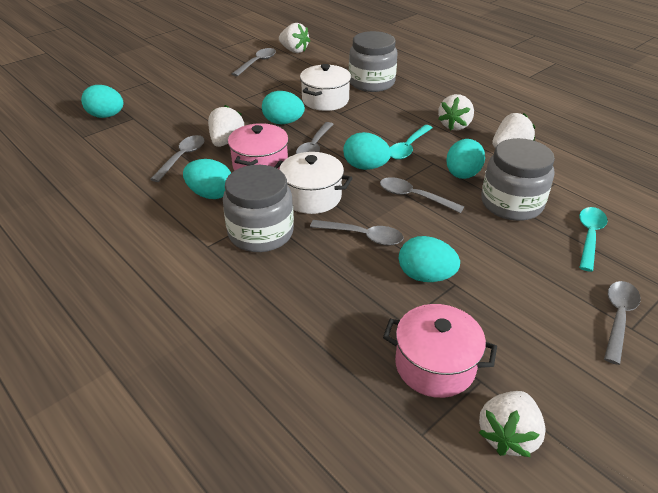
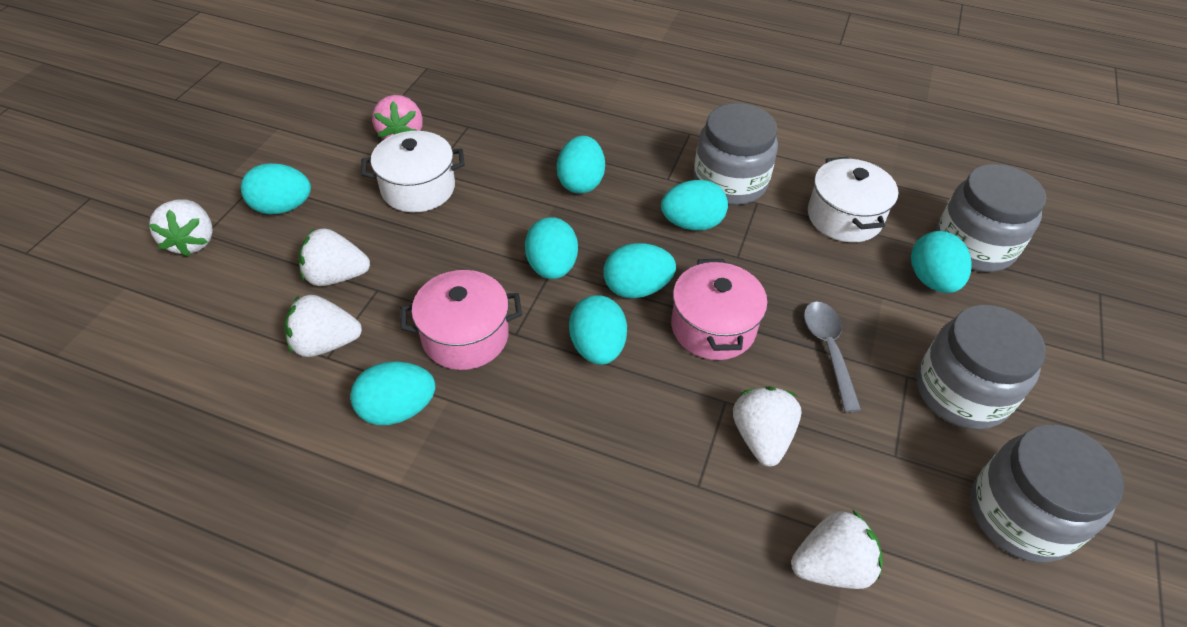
grey jar: 3 -> 4
grey spoon: 6 -> 1
pink strawberry: 0 -> 1
turquoise egg: 6 -> 8
turquoise spoon: 2 -> 0

